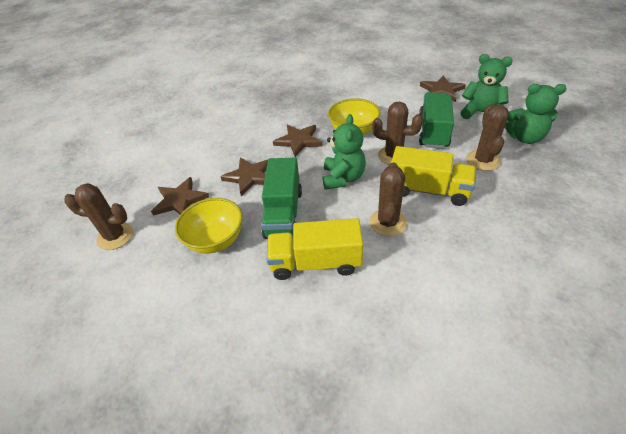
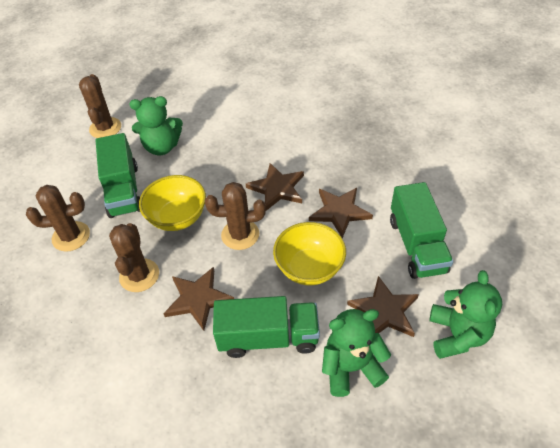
green truck: 2 -> 3
yellow truck: 2 -> 0

